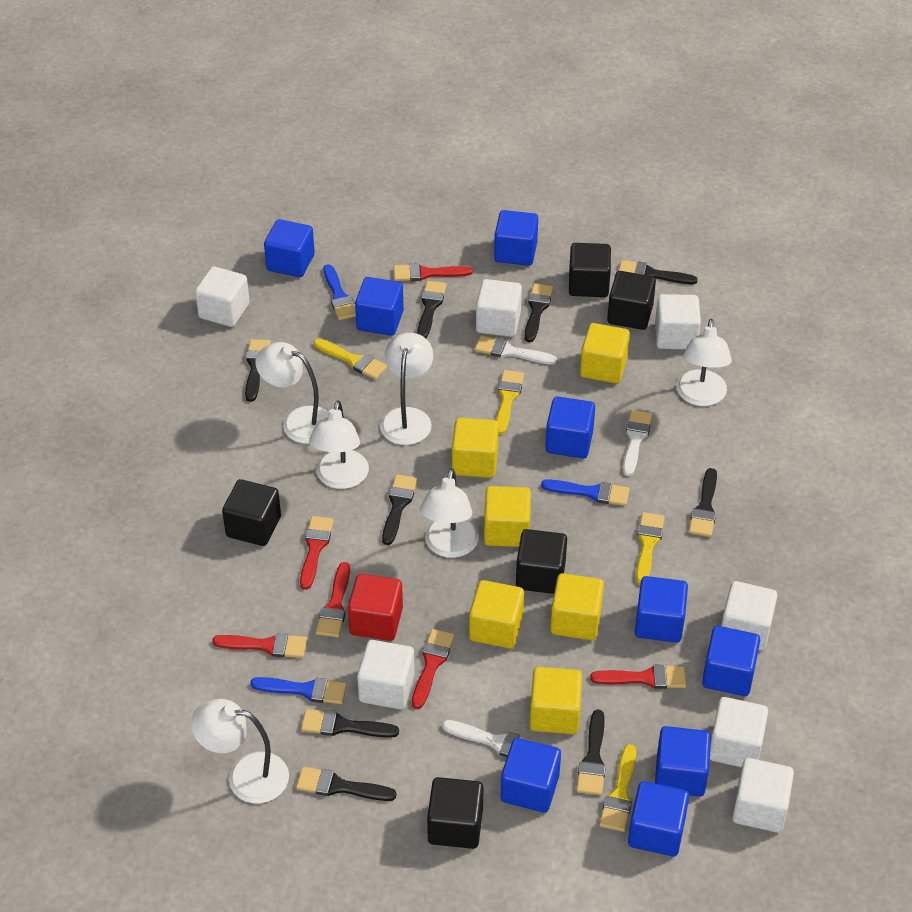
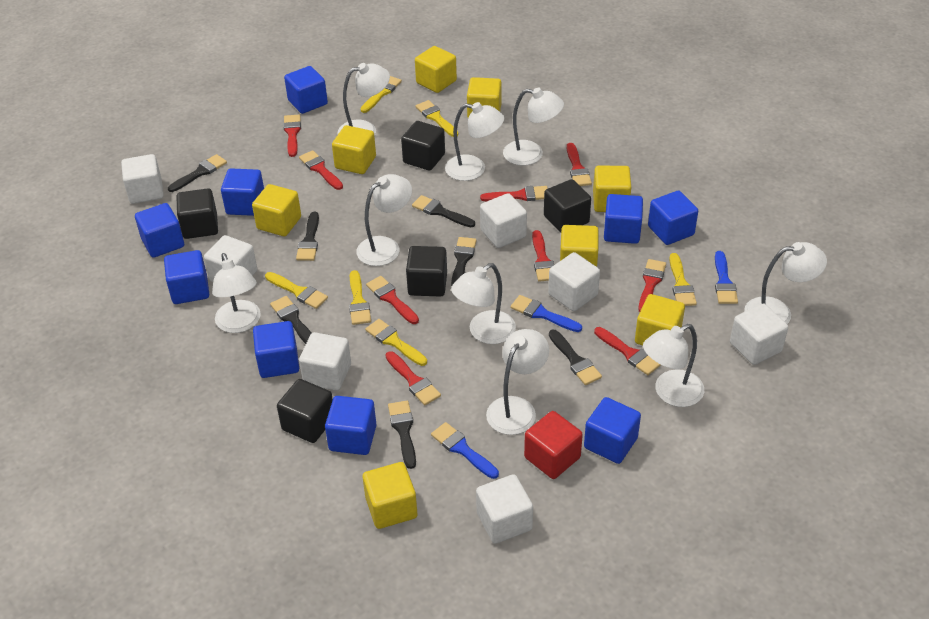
black brush: 9 -> 7
red brush: 6 -> 9
white brush: 3 -> 0
white lamp: 6 -> 9
yellow brush: 4 -> 6
yellow cube: 6 -> 8

